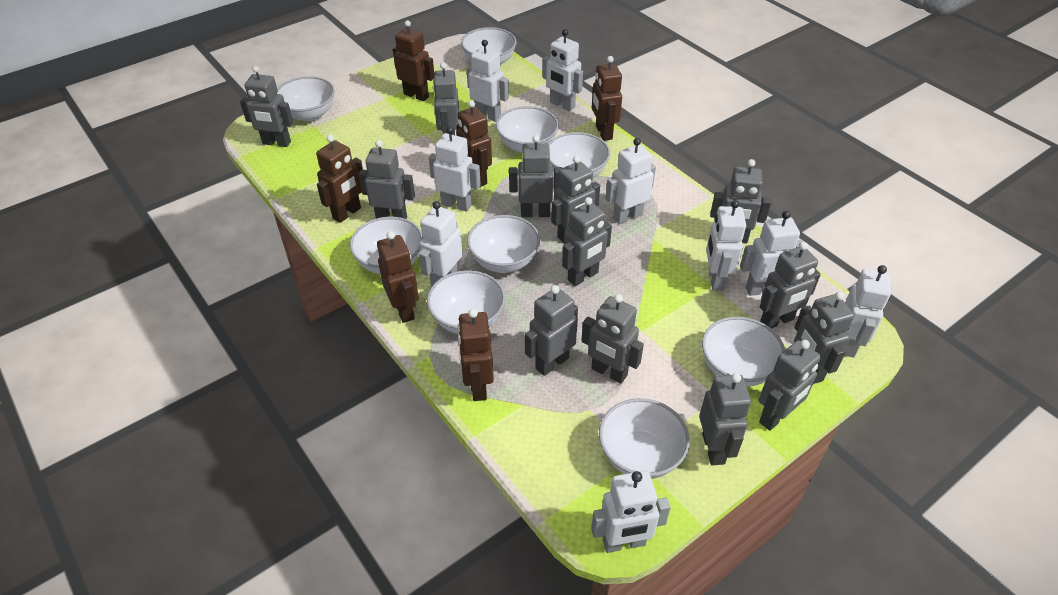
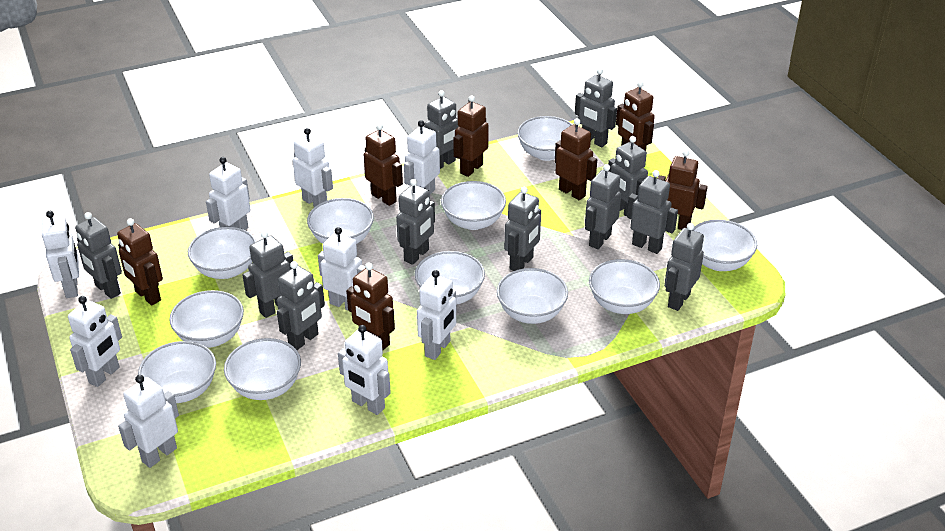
brown robot: 6 -> 7
grey robot: 13 -> 11
white bowl: 9 -> 11

